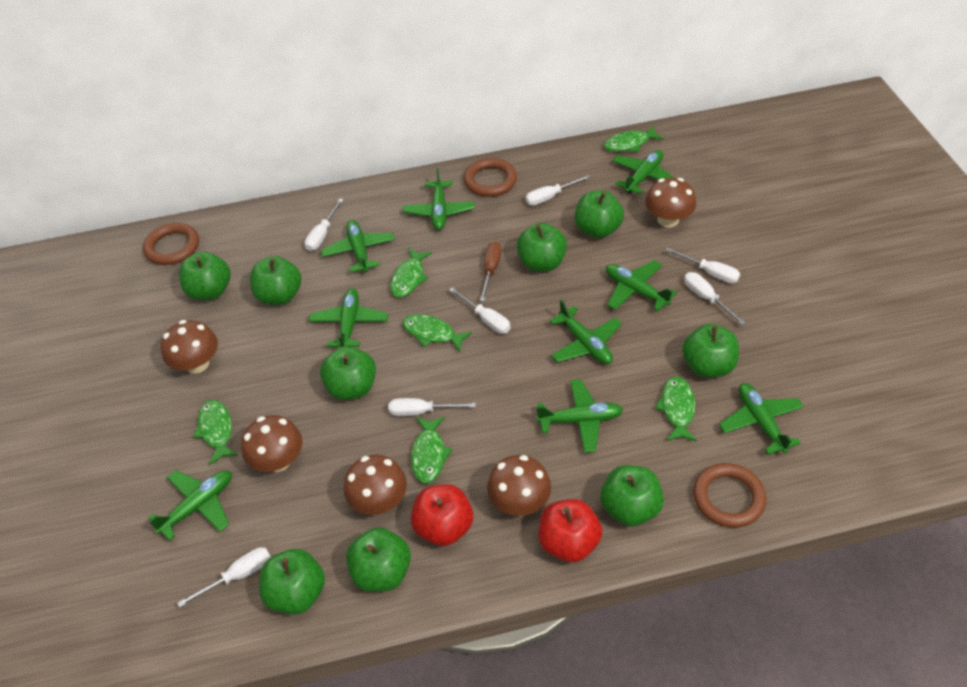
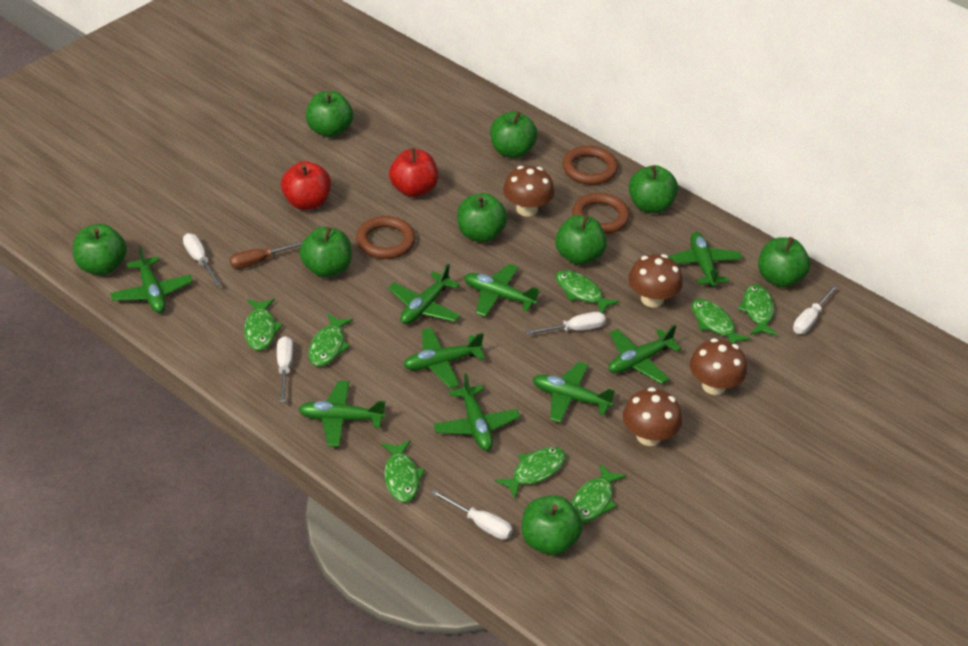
brown mushroom: 5 -> 4
green fish: 6 -> 8
white screwdriver: 7 -> 5

